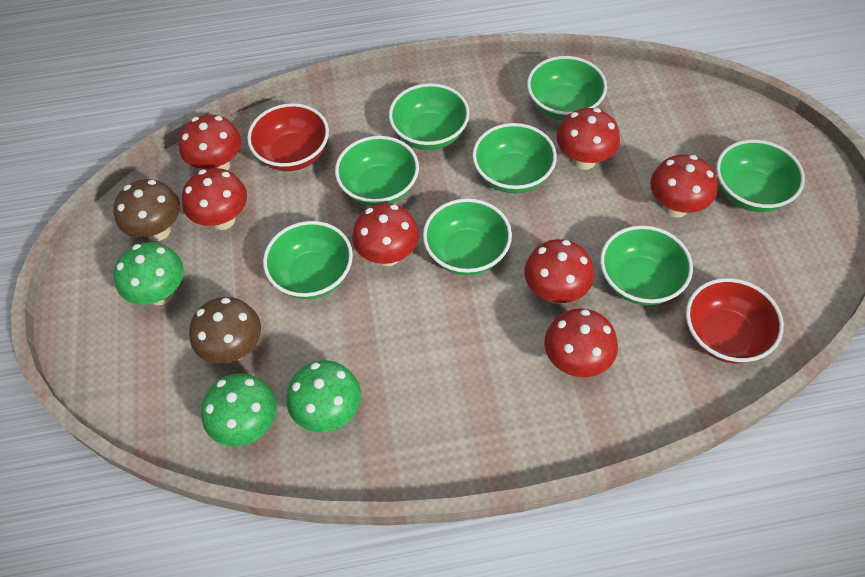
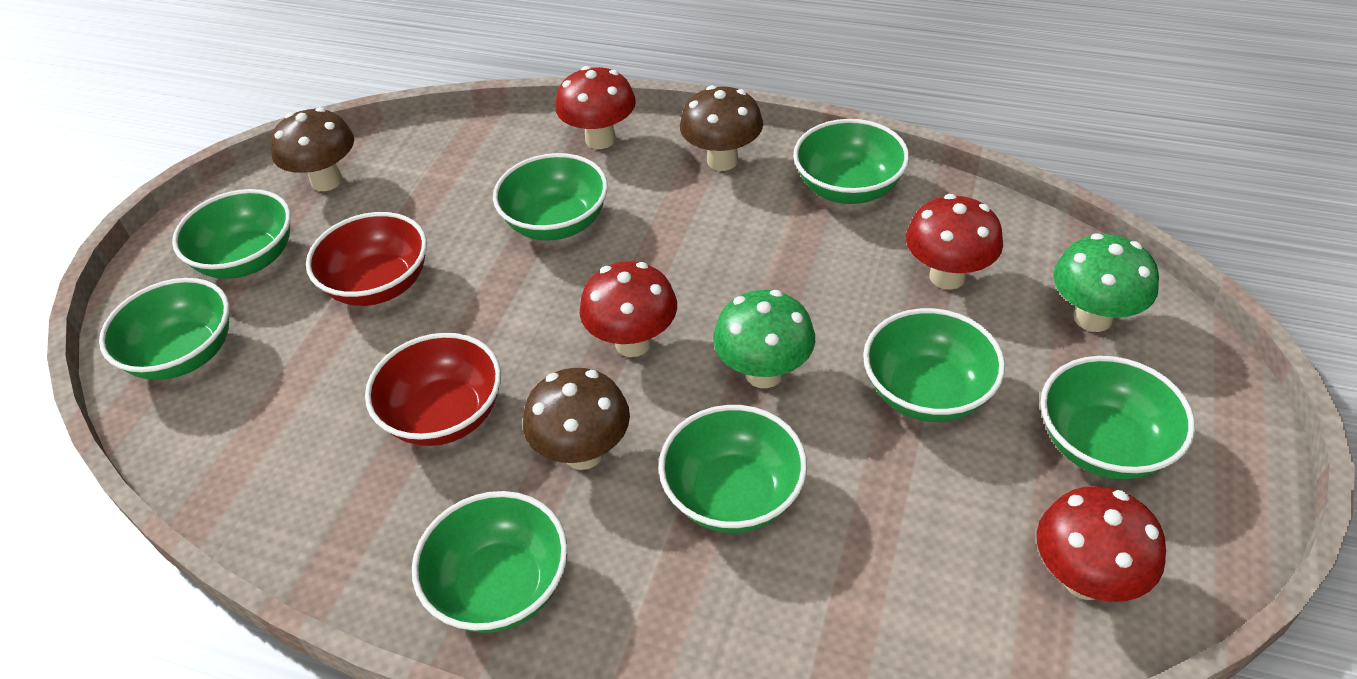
brown mushroom: 2 -> 3
green mushroom: 3 -> 2
red mushroom: 7 -> 4

